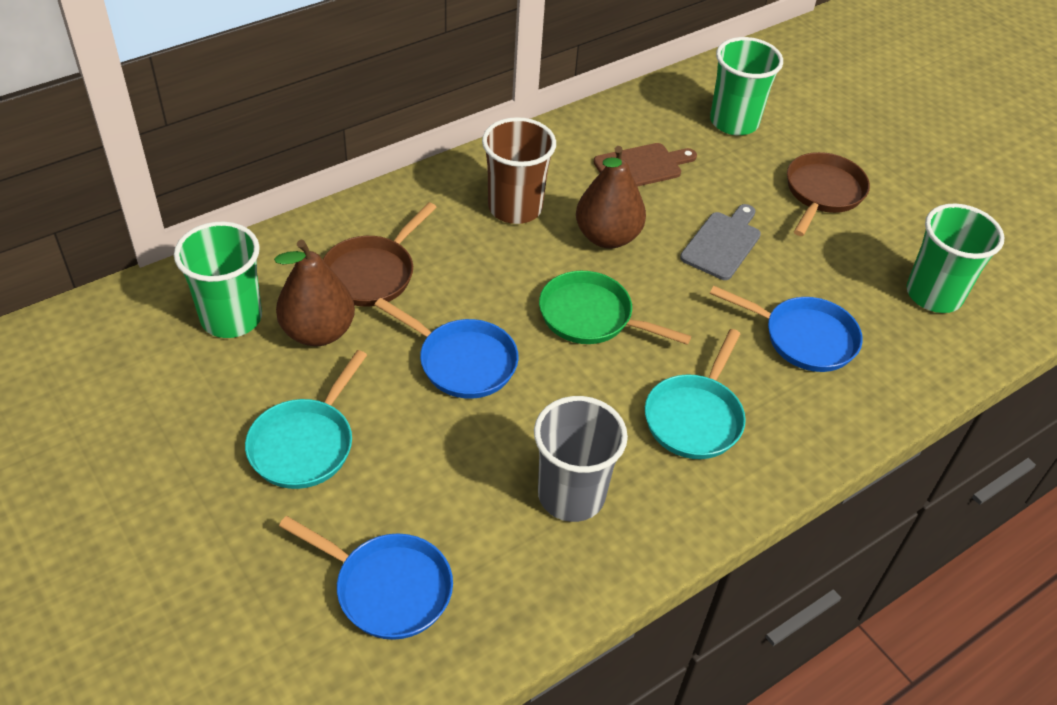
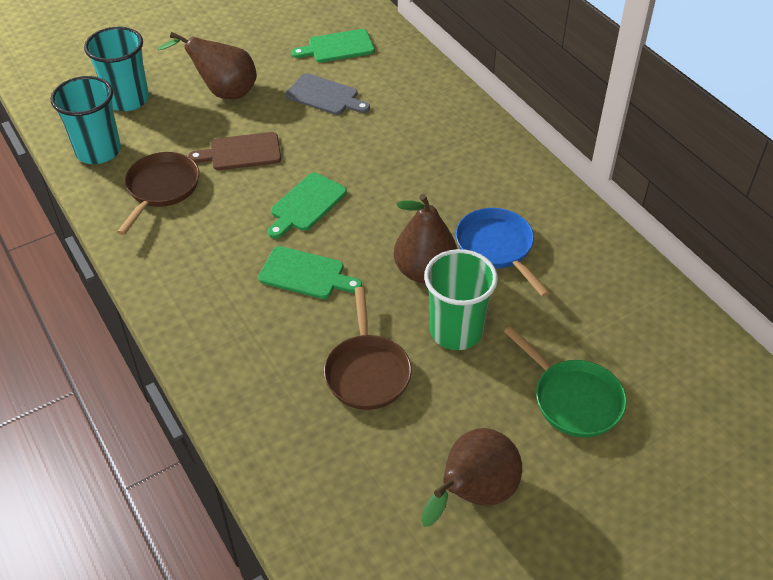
blue pan: 3 -> 1
brown cup: 1 -> 0
brown pear: 2 -> 3
green cup: 3 -> 1
green cutting board: 0 -> 3
grey cup: 1 -> 0
turquoise cup: 0 -> 2
turquoise pan: 2 -> 0

